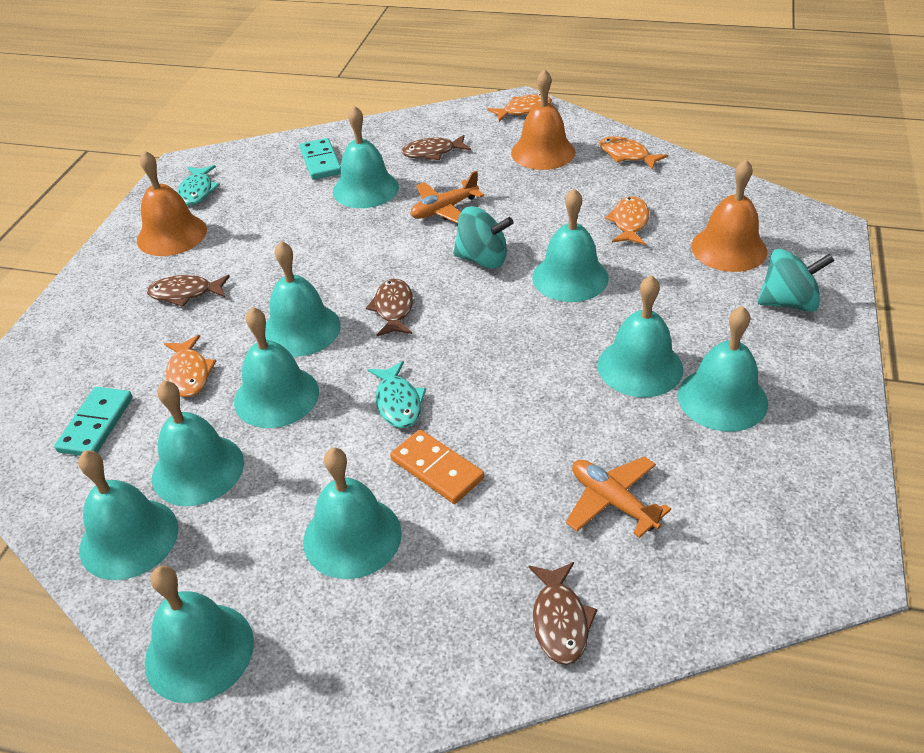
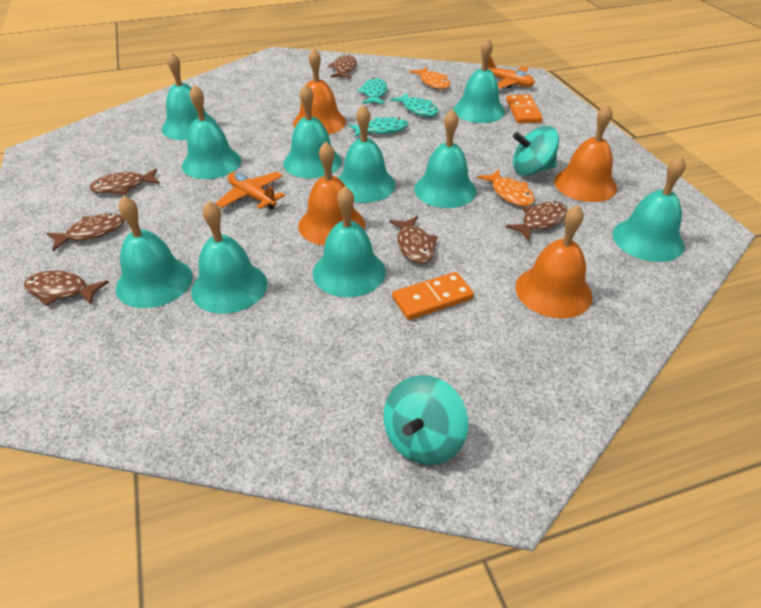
brown fish: 4 -> 6
orange bell: 3 -> 4
orange domino: 1 -> 2
orange fish: 4 -> 2
turquoise domino: 2 -> 0
turquoise fish: 2 -> 3

